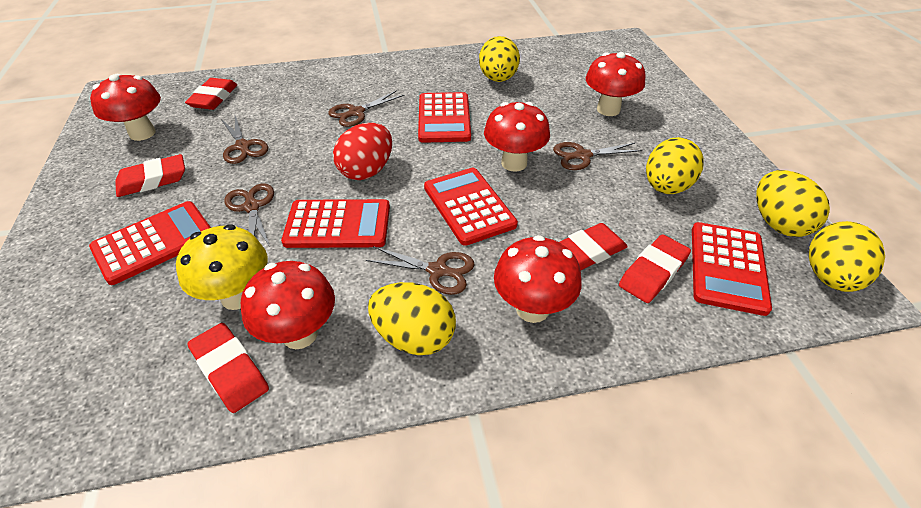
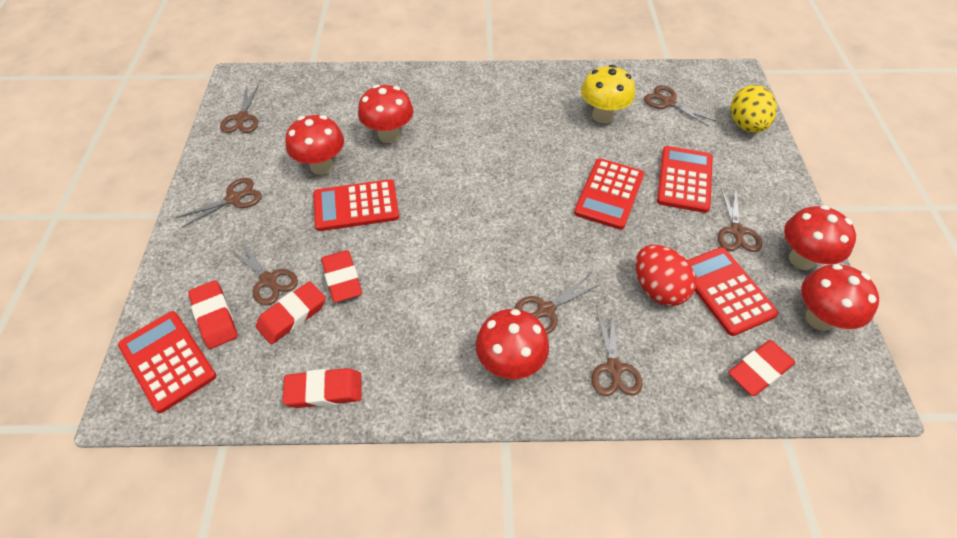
brown scissors: 5 -> 7
yellow egg: 5 -> 1

